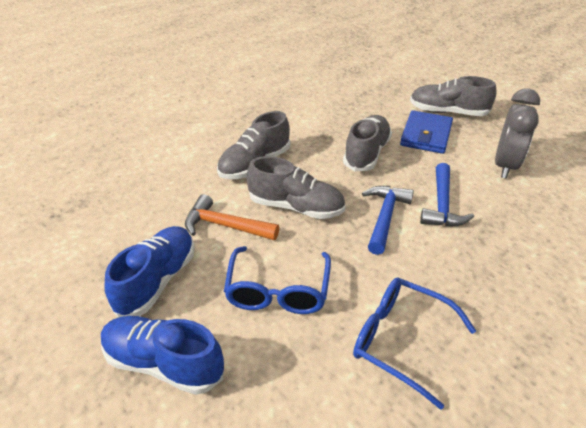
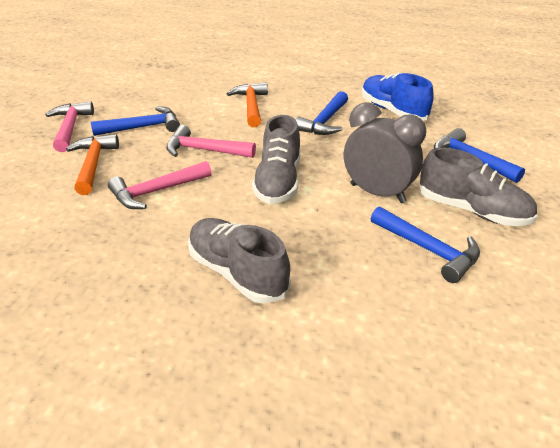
blue glasses: 2 -> 0
blue hammer: 2 -> 4
blue shoe: 2 -> 1
blue wallet: 1 -> 0
grey shoe: 4 -> 3
orange hammer: 1 -> 2
pink hammer: 0 -> 3

